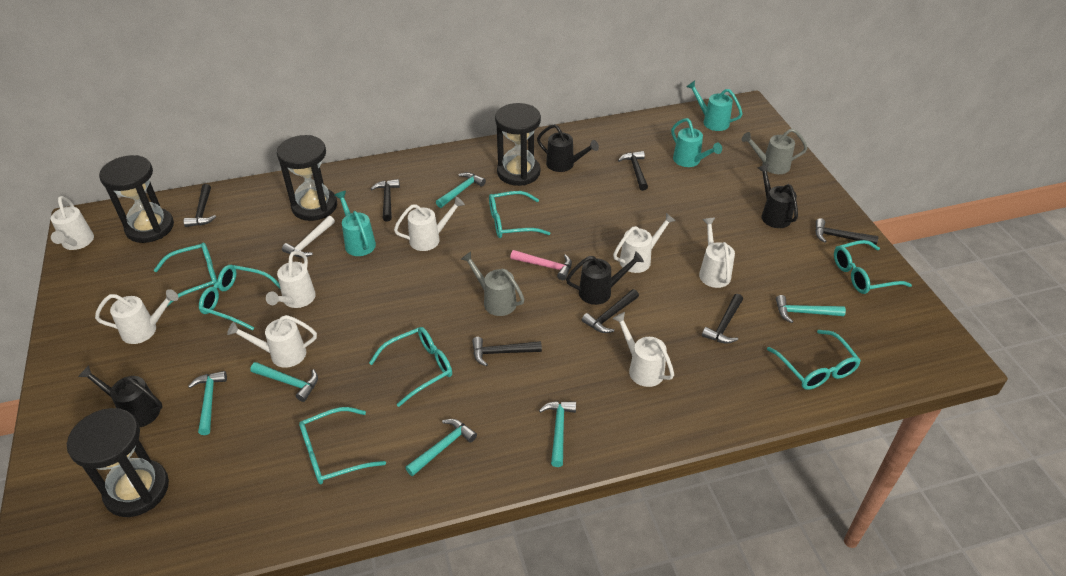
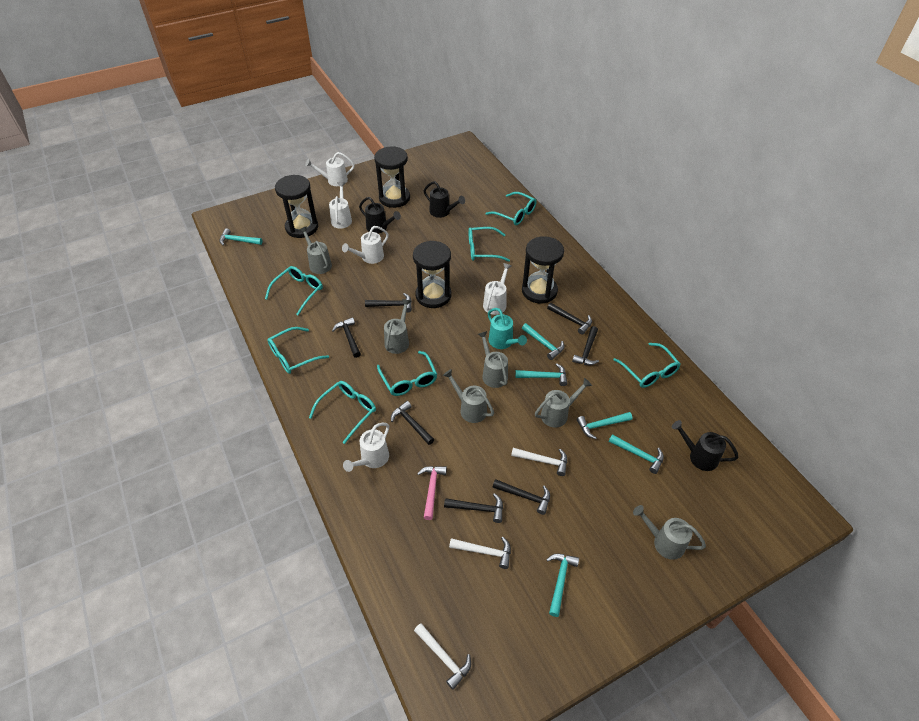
black watering can: 4 -> 3
grey watering can: 2 -> 6
turquoise watering can: 3 -> 1
white hammer: 1 -> 3
white watering can: 8 -> 5

